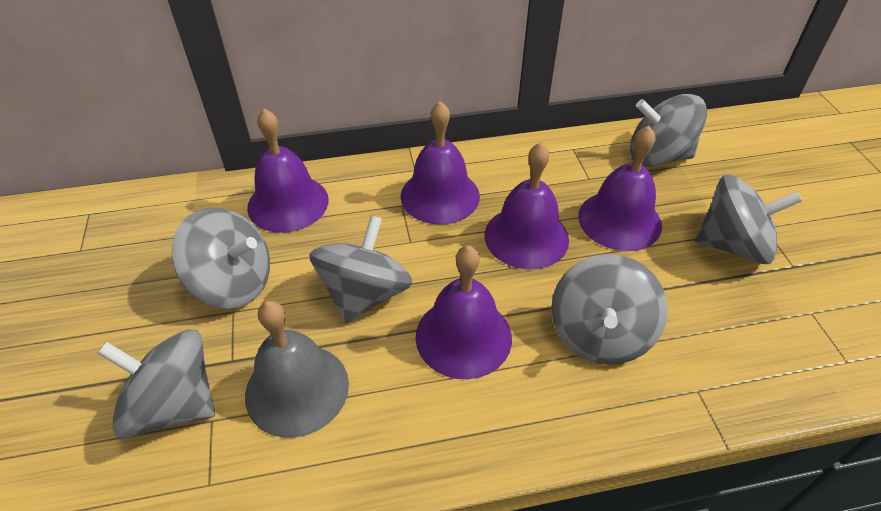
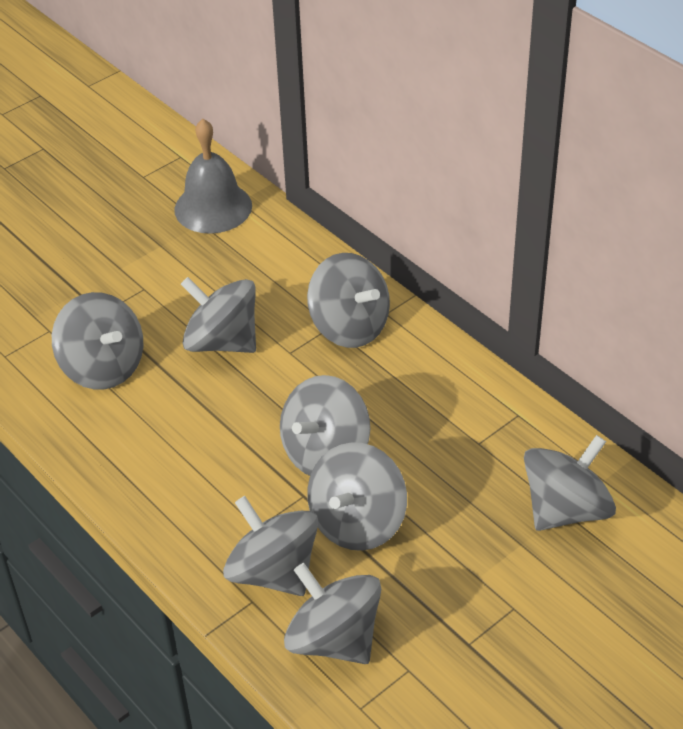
grey spinning top: 6 -> 8
purple bell: 5 -> 0

